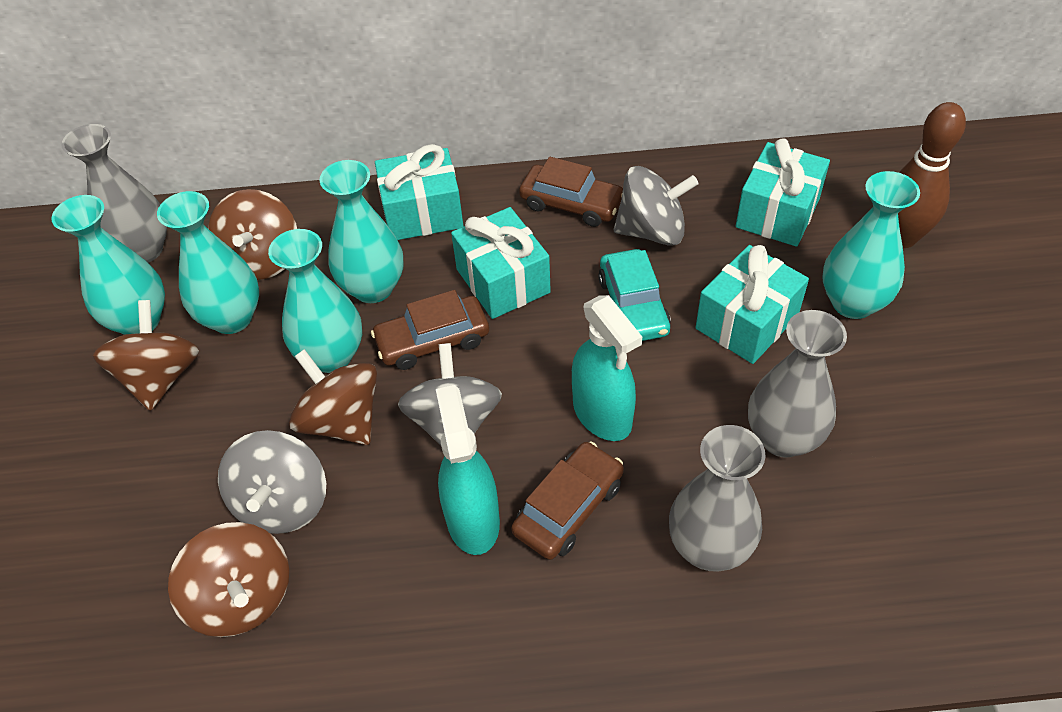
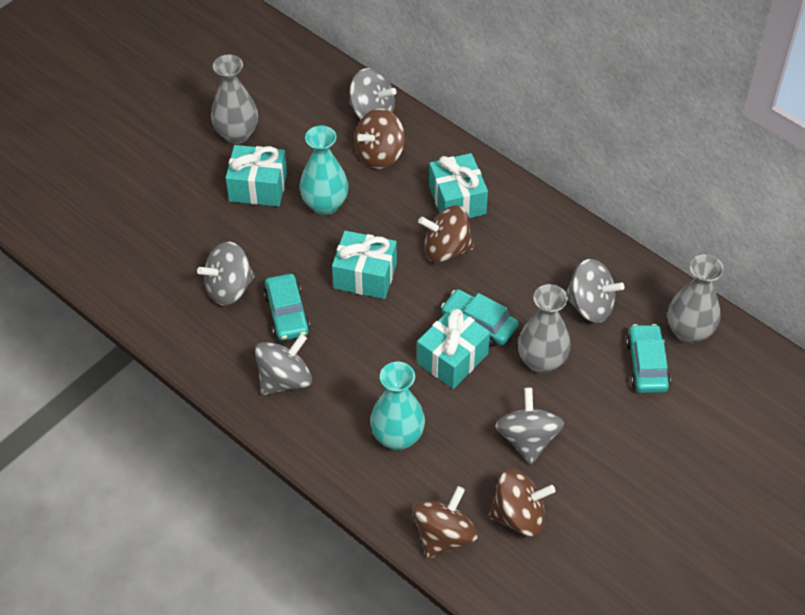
brown bowling pin: 1 -> 0
brown car: 3 -> 0
grey spinning top: 3 -> 5
turquoise car: 1 -> 3
turquoise spray bottle: 2 -> 0
turquoise vase: 5 -> 2

